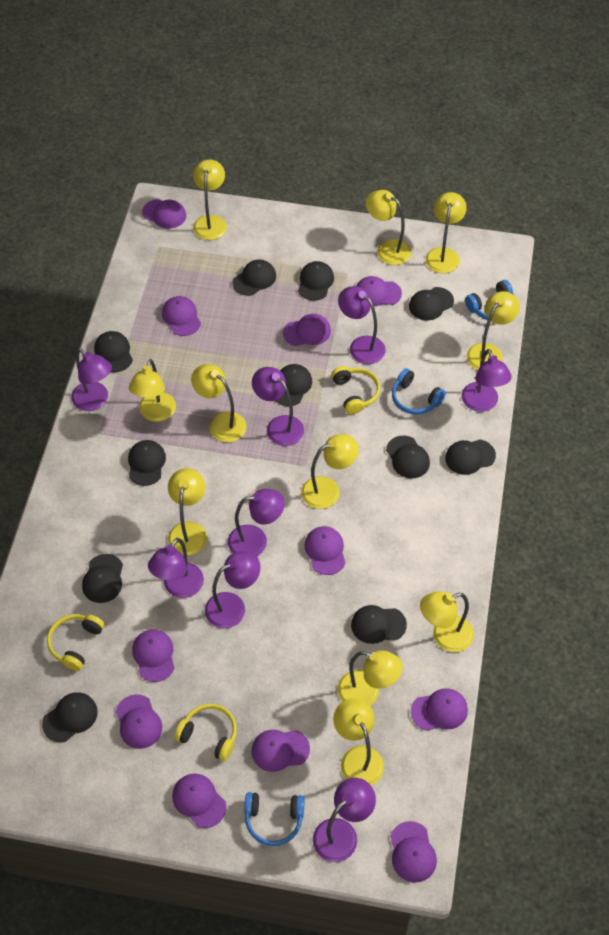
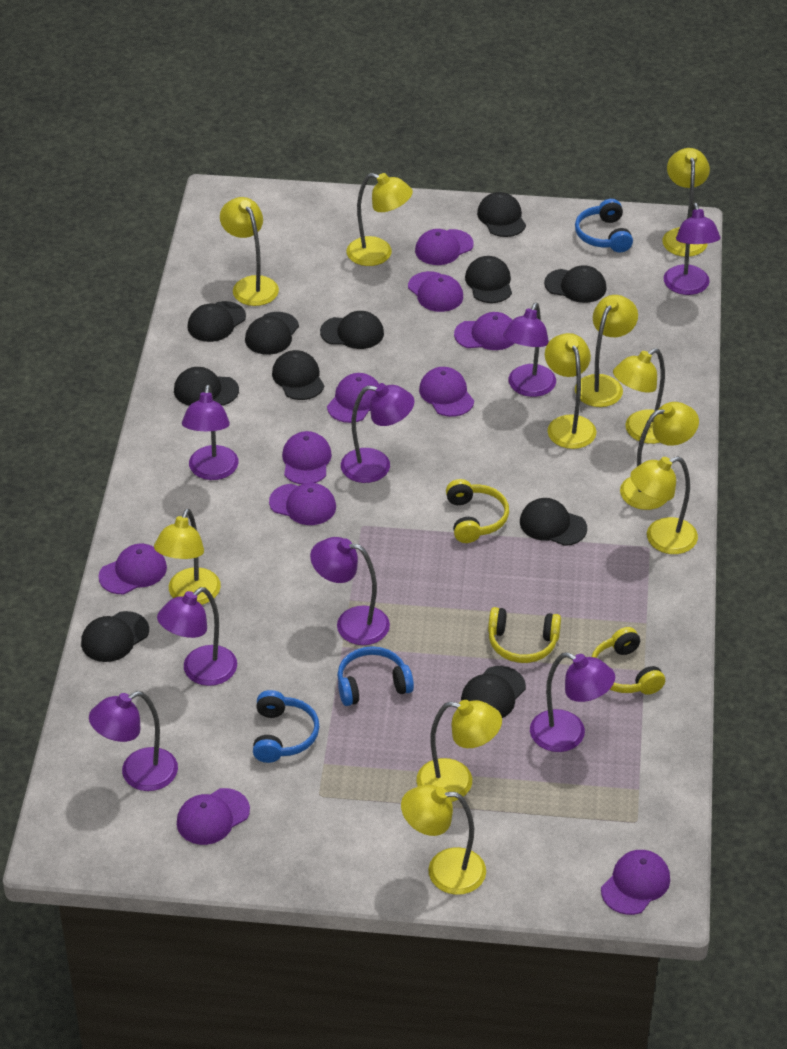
purple cap: 11 -> 10

